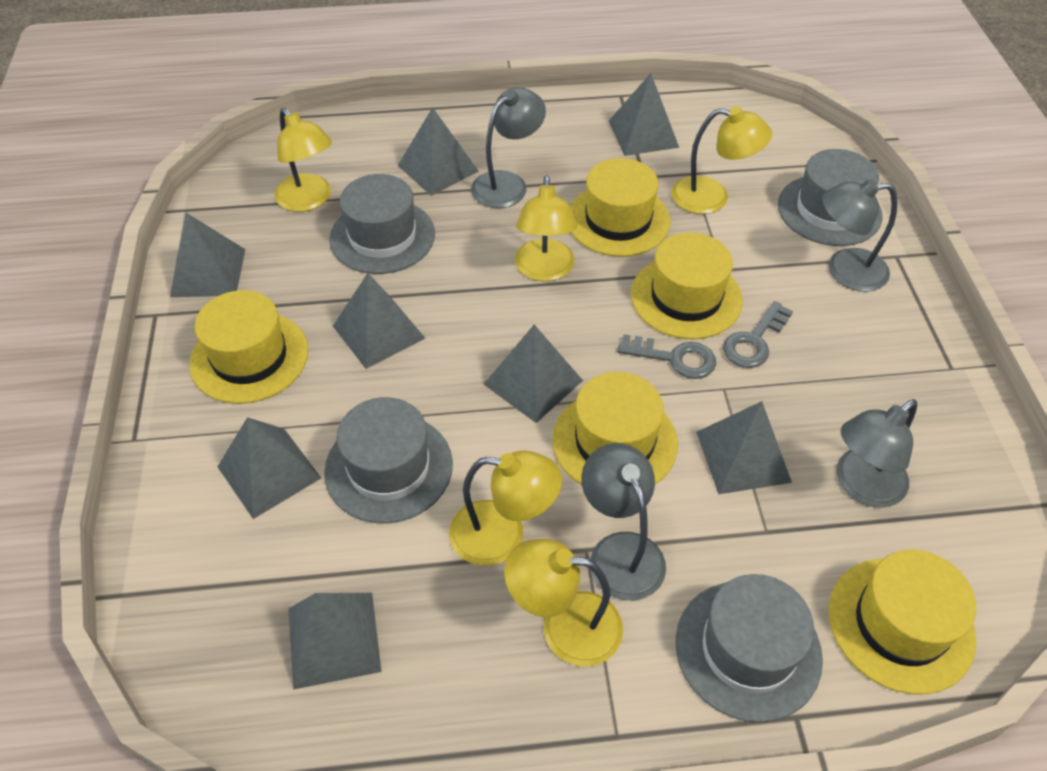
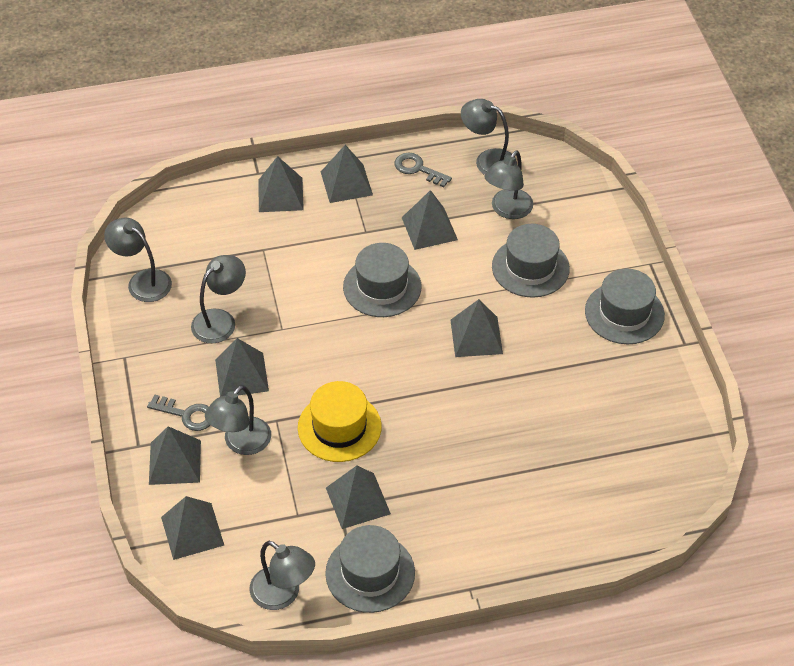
grey lamp: 4 -> 6
yellow hat: 5 -> 1
yellow lamp: 5 -> 0

